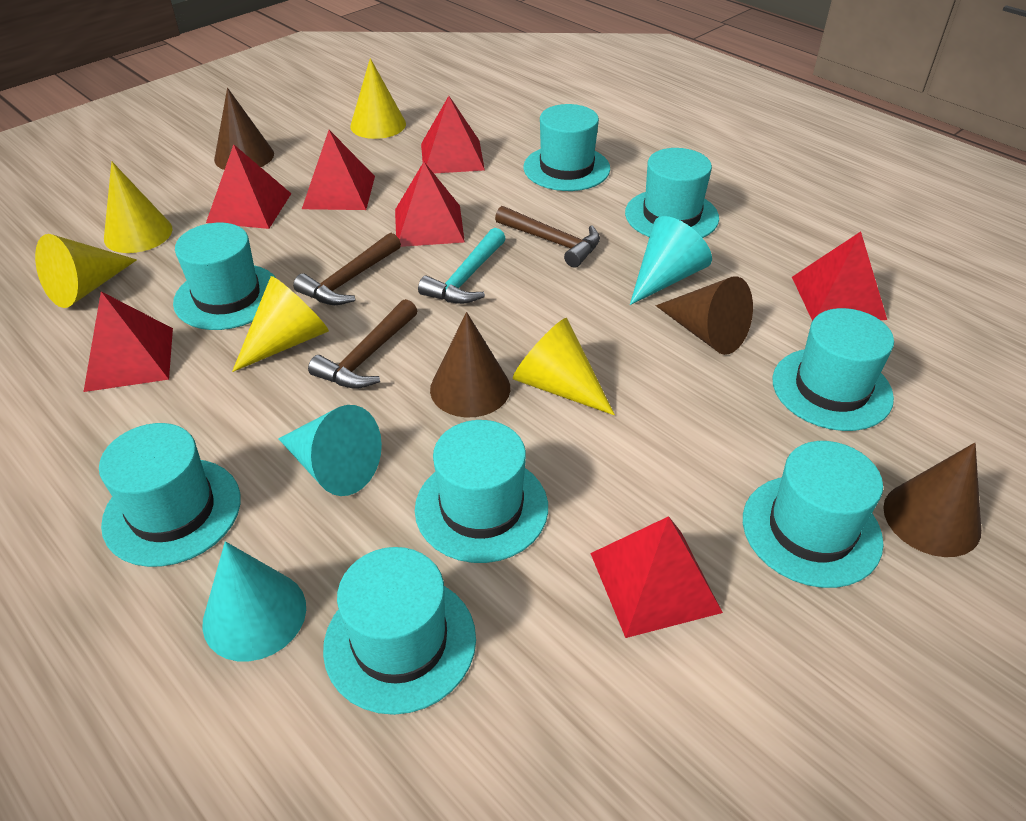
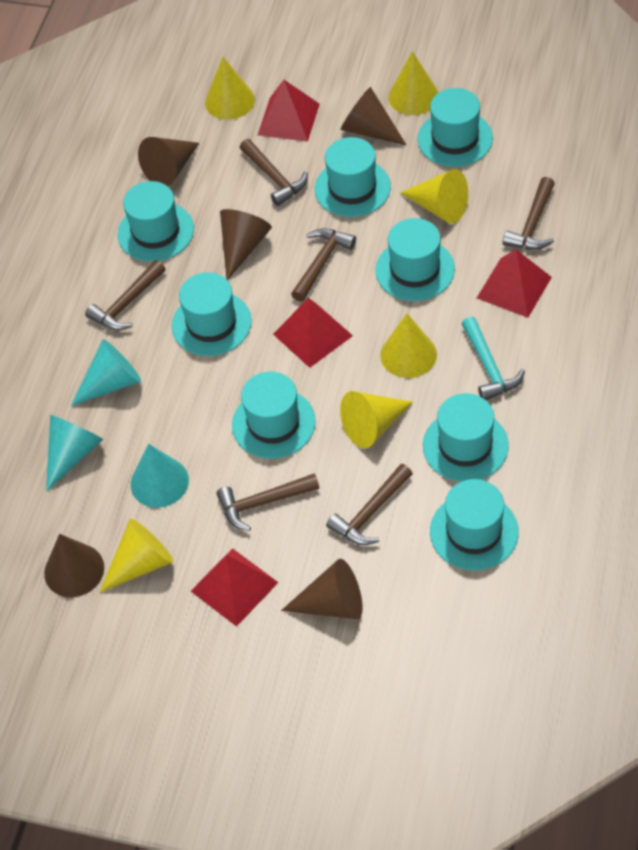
brown cone: 4 -> 5
brown hammer: 3 -> 6
red pyramid: 7 -> 4
yellow cone: 5 -> 6

